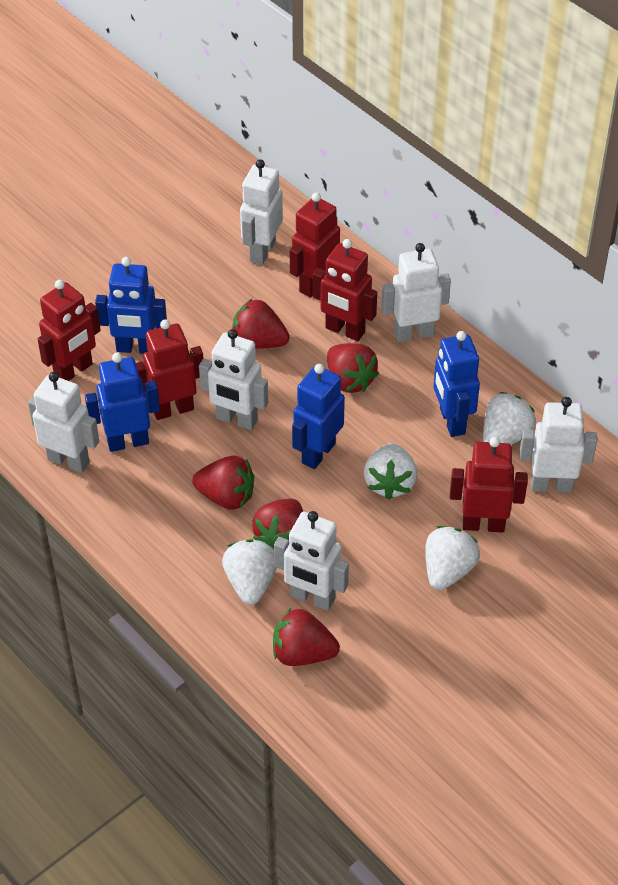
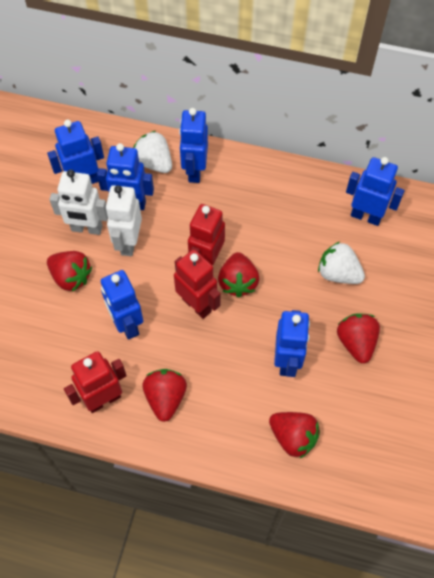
blue robot: 4 -> 6
red robot: 5 -> 3
white robot: 6 -> 2
white strawberry: 4 -> 2

